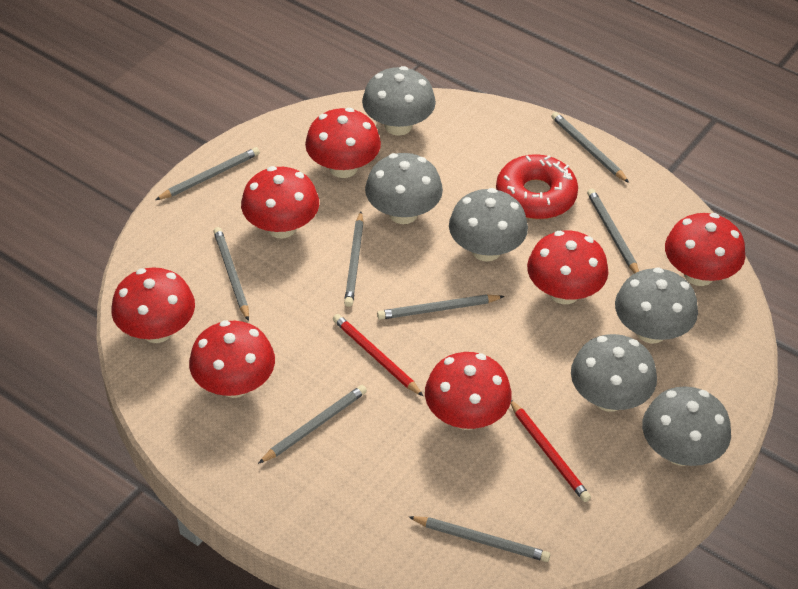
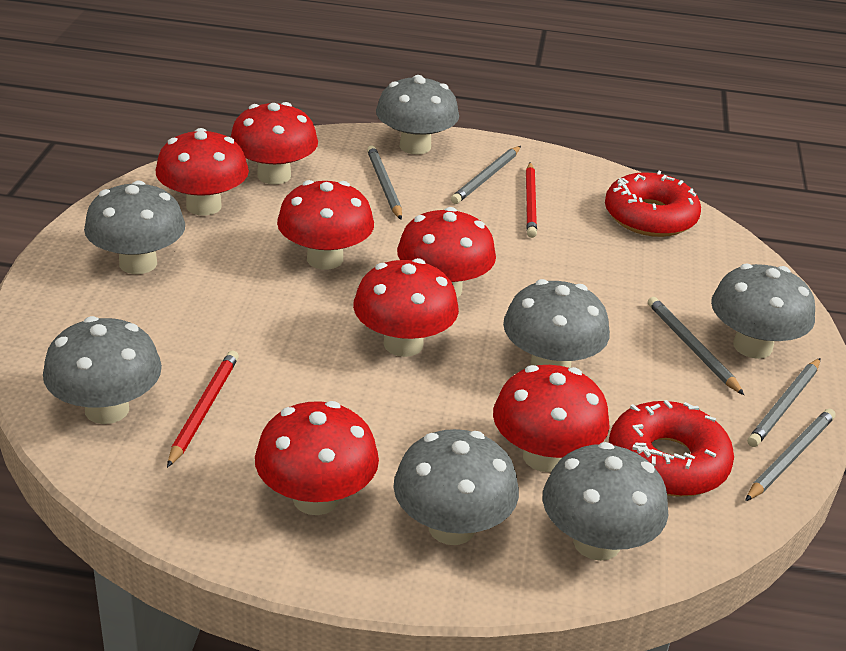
grey mushroom: 6 -> 7
grey pencil: 8 -> 5
red donut: 1 -> 2

